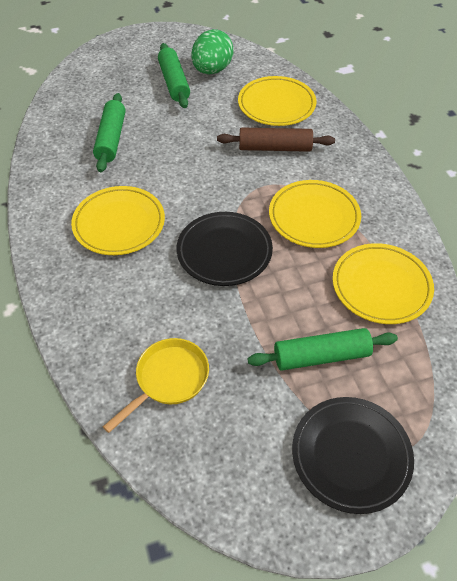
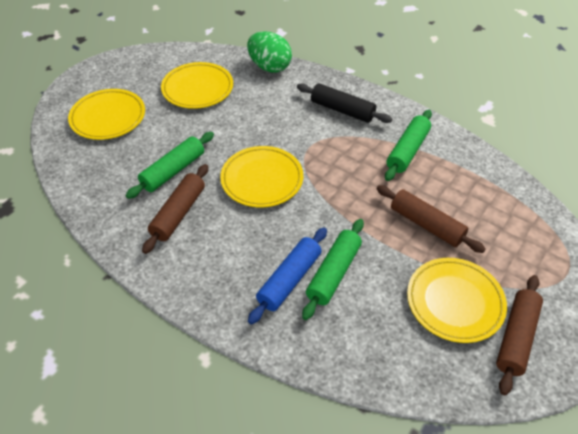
black plate: 2 -> 0
black rolling pin: 0 -> 1
blue rolling pin: 0 -> 1
brown rolling pin: 1 -> 3
yellow pan: 1 -> 0

